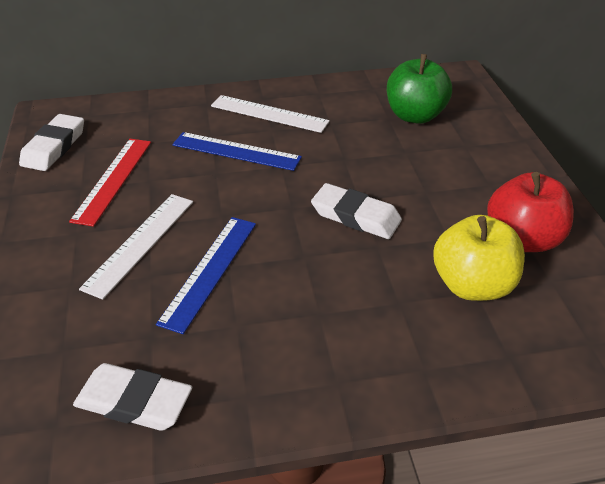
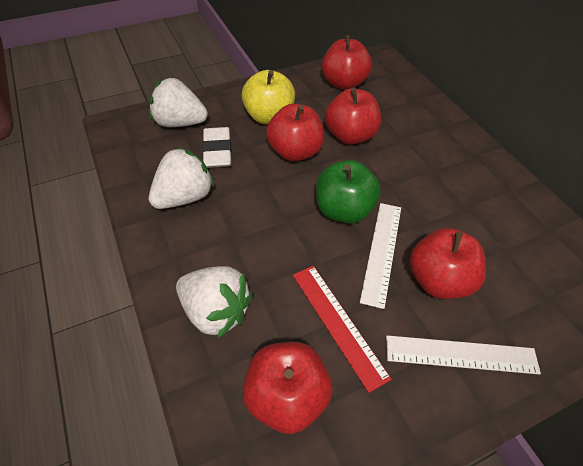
blue ruler: 2 -> 0
red apple: 1 -> 5
white eraser: 3 -> 1
white strawberry: 0 -> 3

